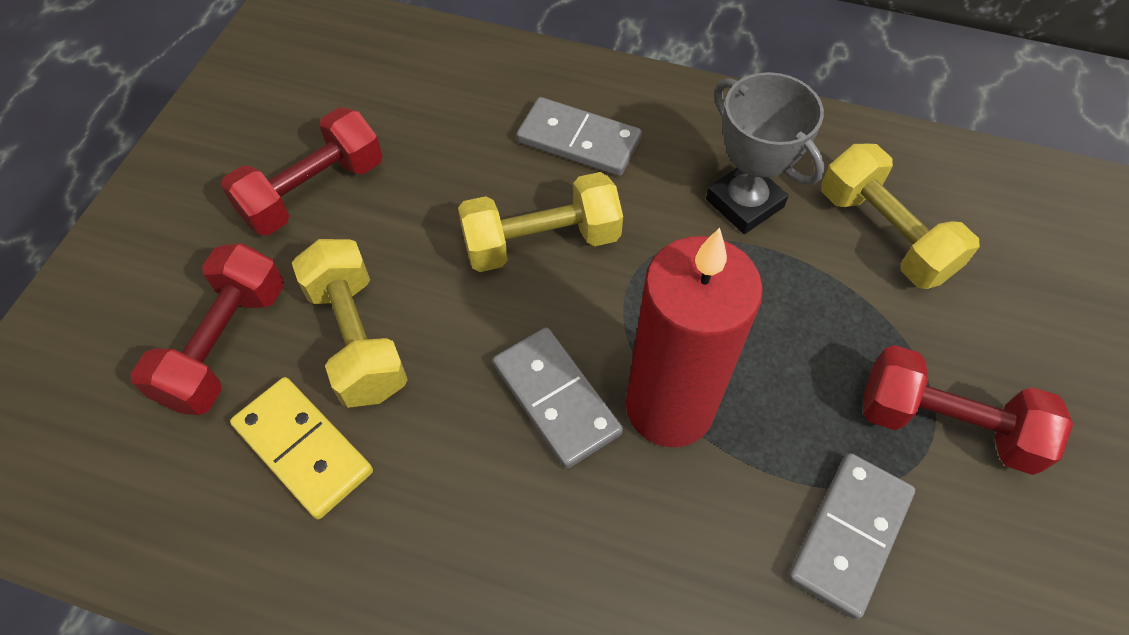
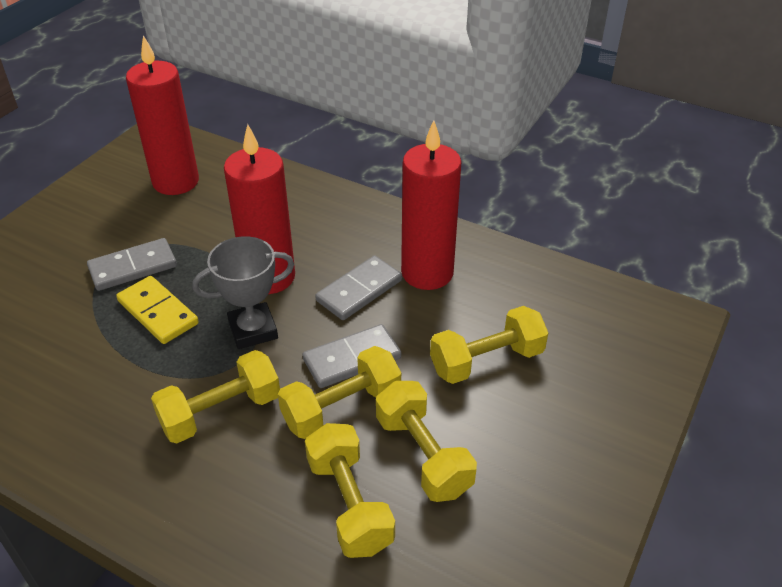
red candle: 1 -> 3
red dumbbell: 3 -> 0
yellow dumbbell: 3 -> 5

